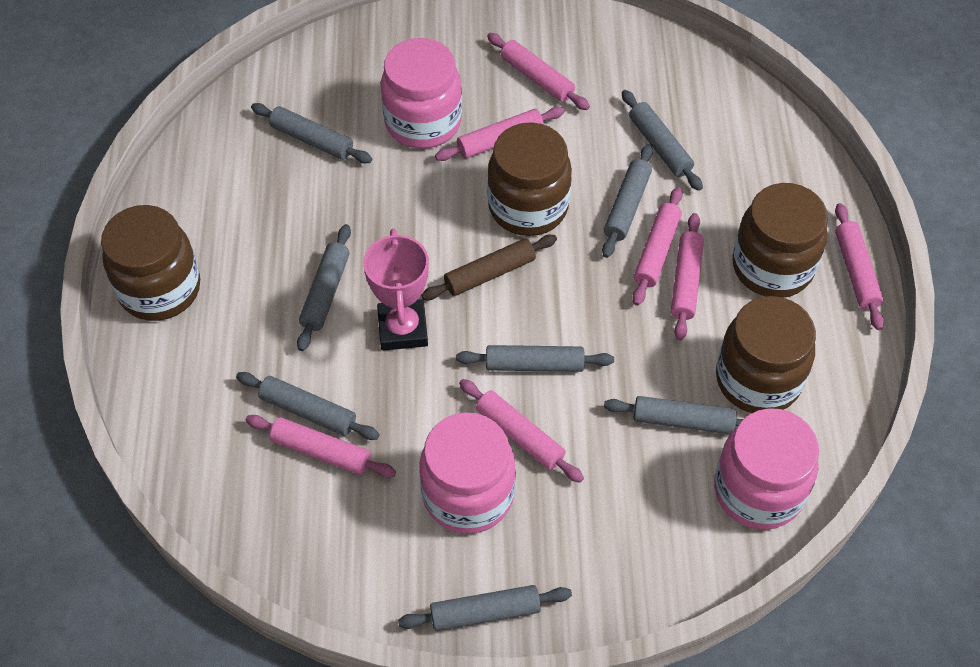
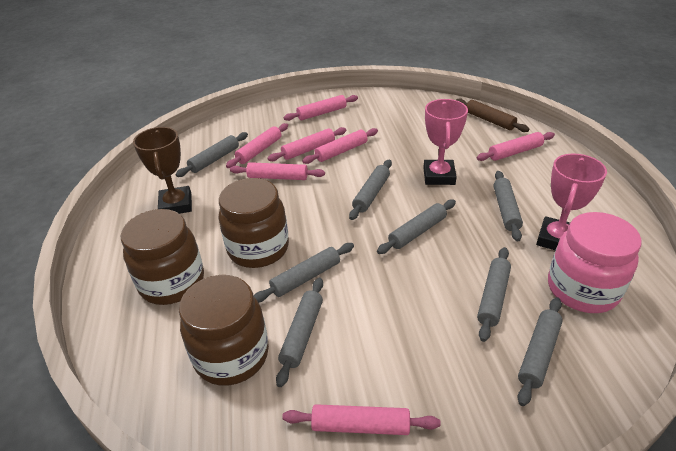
brown jar: 4 -> 3
brown trophy: 0 -> 1
pink jar: 3 -> 1
pink trophy: 1 -> 2

